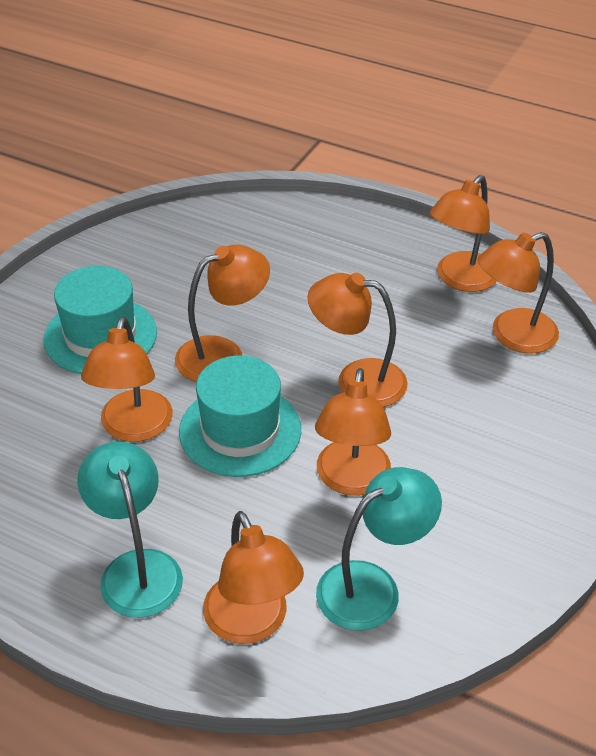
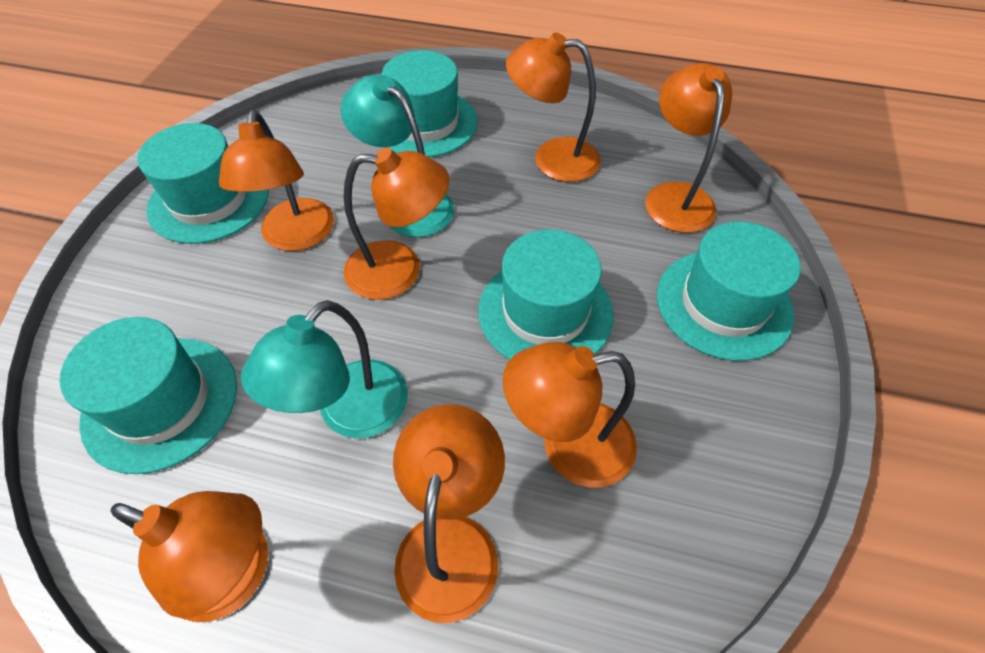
turquoise hat: 2 -> 5

